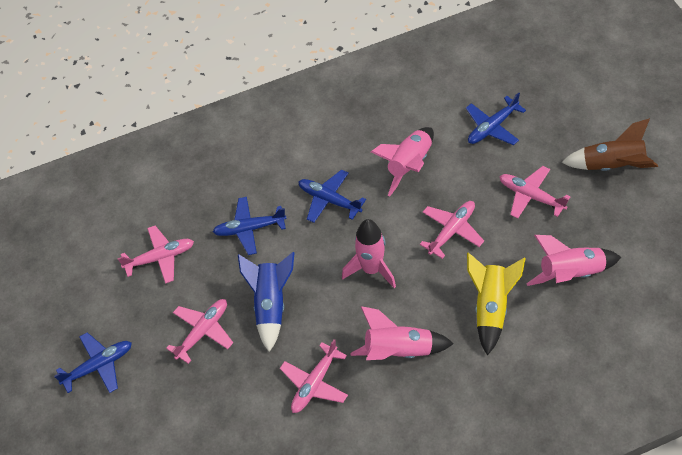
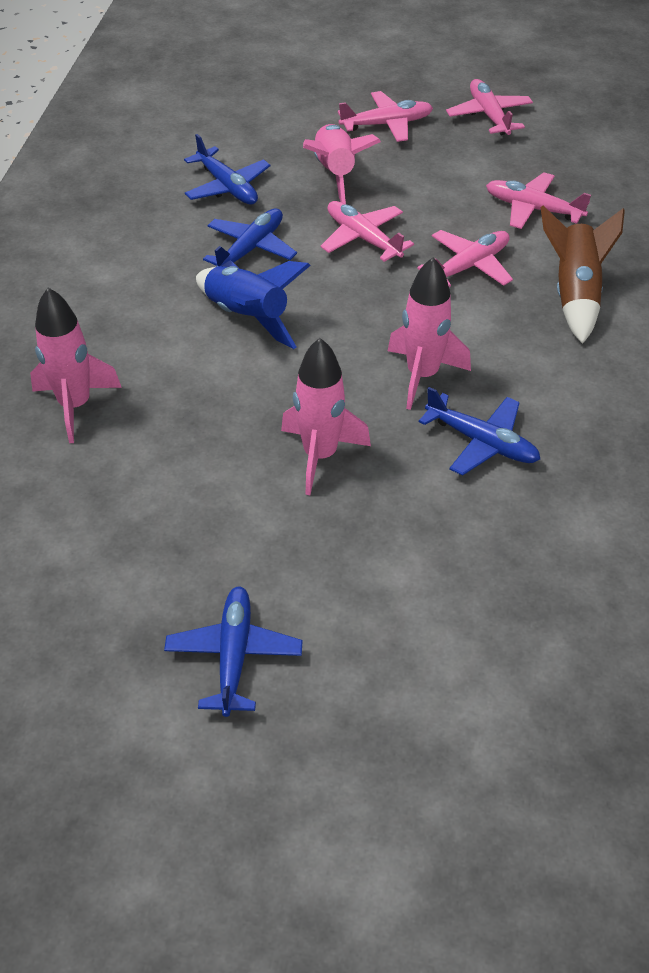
yellow rocket: 1 -> 0

